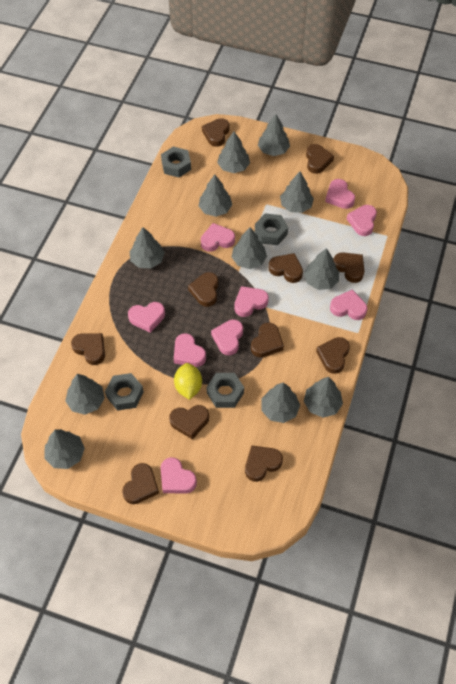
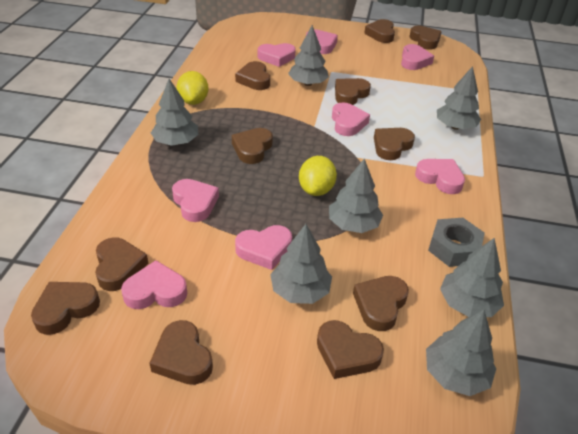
grey nut: 4 -> 1
grey tree: 11 -> 7
pink heart: 9 -> 8
yellow lemon: 1 -> 2

